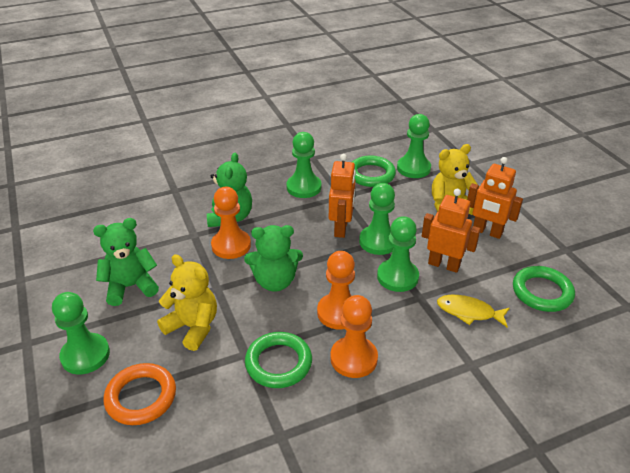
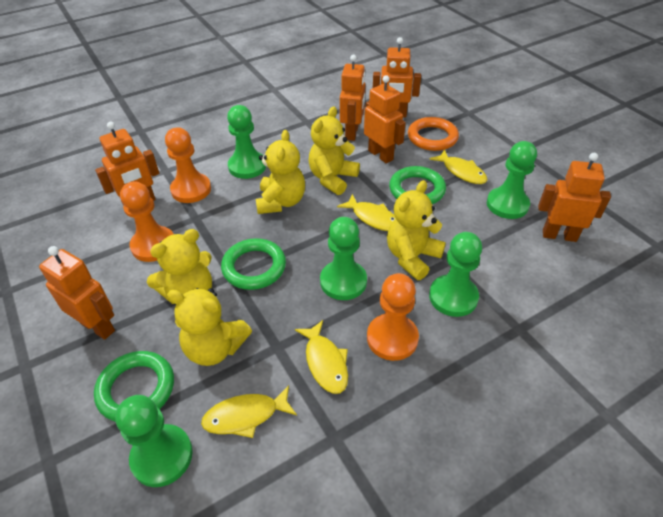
green teddy bear: 3 -> 0
orange robot: 3 -> 6
yellow fish: 1 -> 4
yellow teddy bear: 2 -> 5

